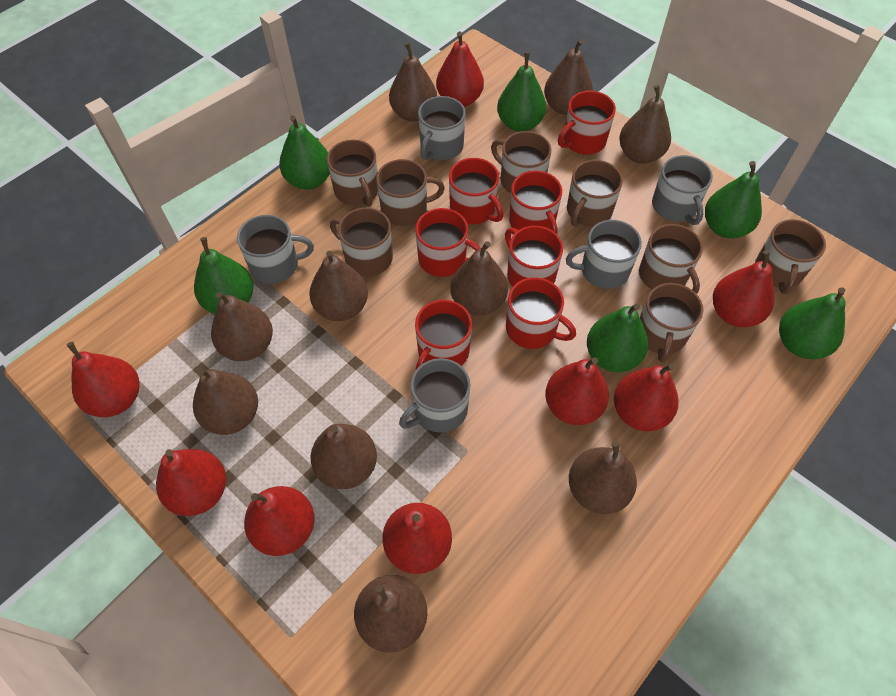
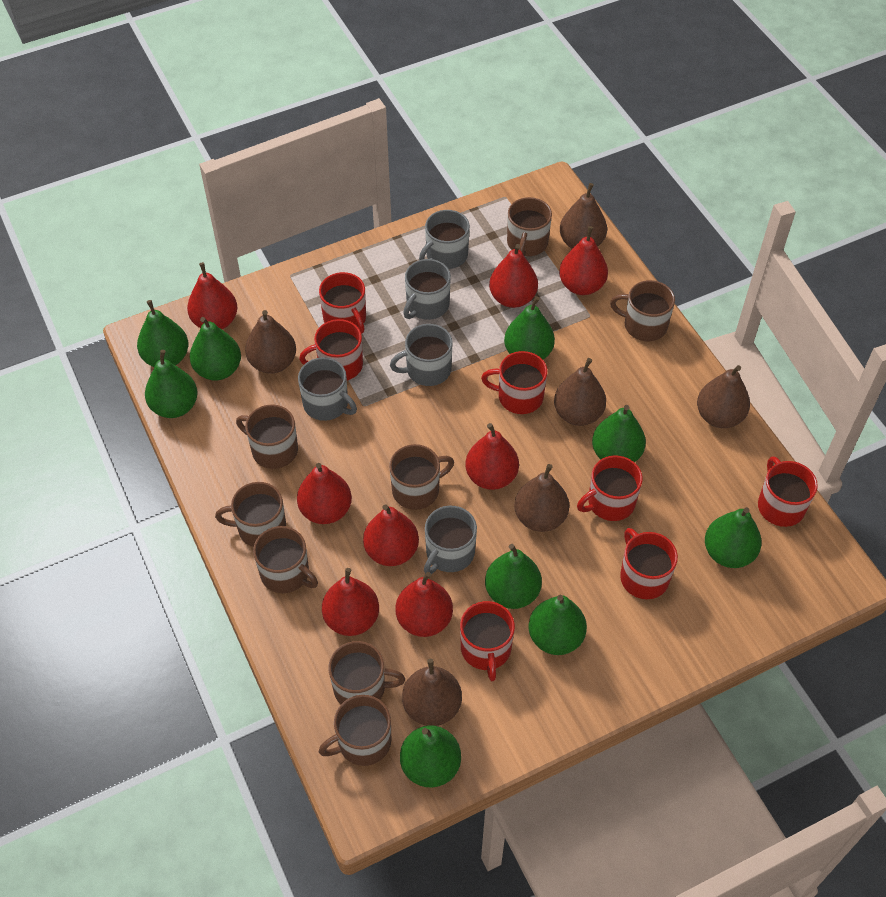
brown pear: 10 -> 6
green pear: 6 -> 9

